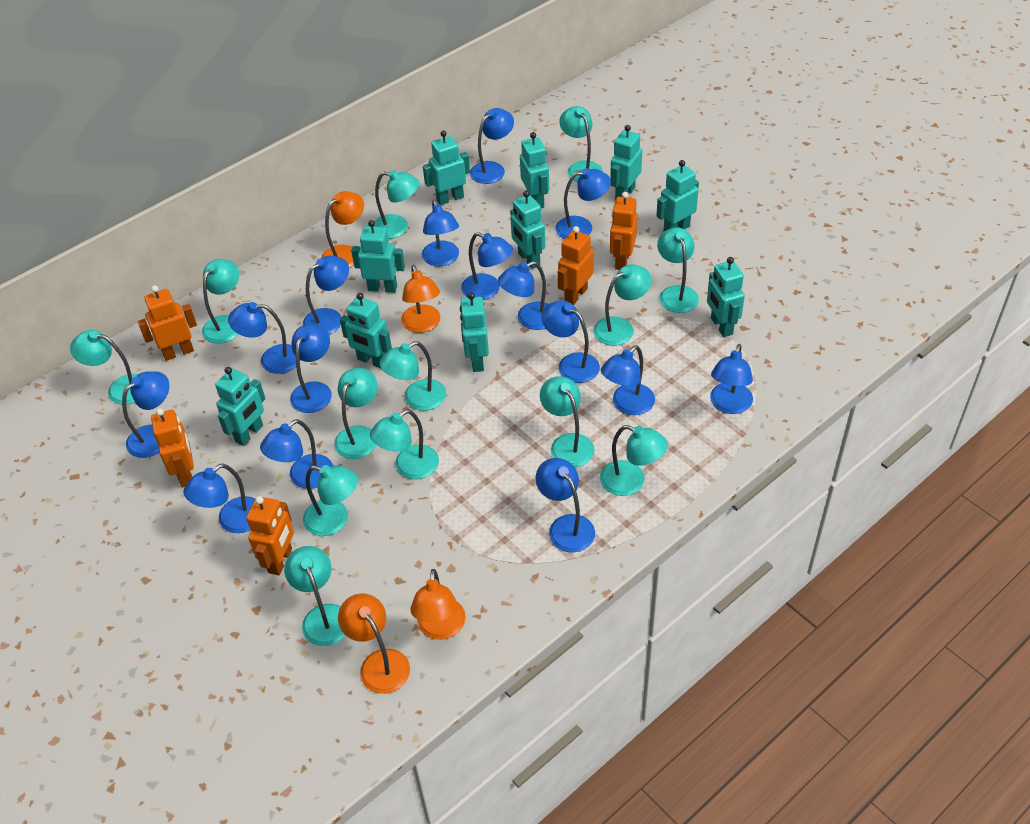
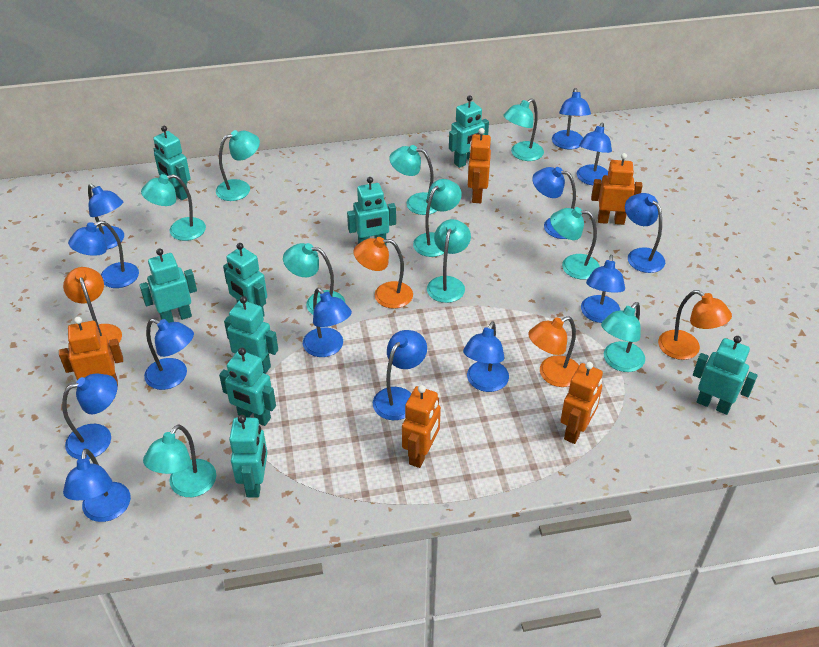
blue lamp: 15 -> 13
turquoise lamp: 13 -> 10
turquoise robot: 10 -> 9

